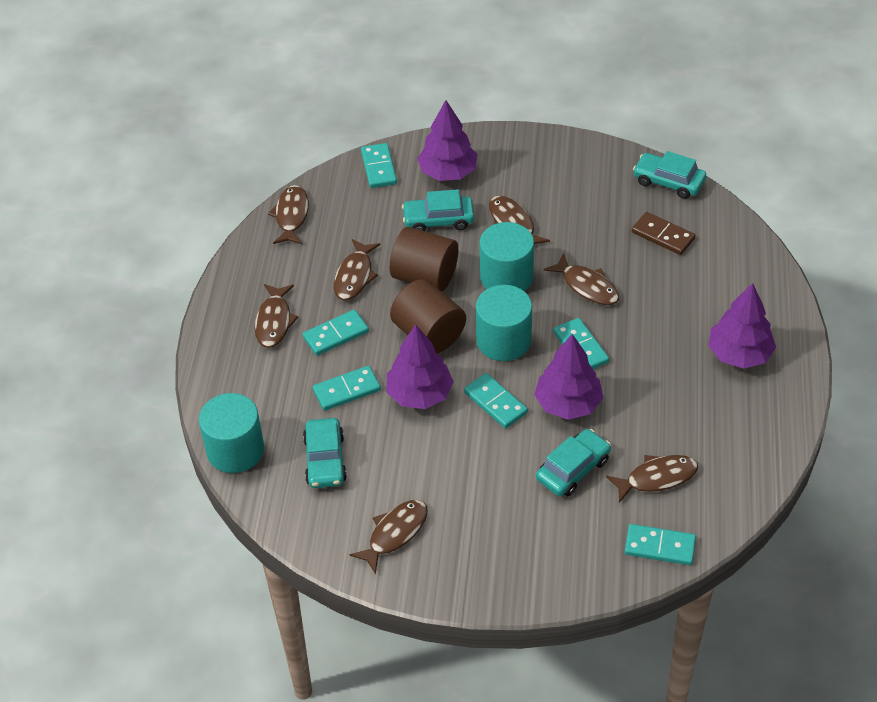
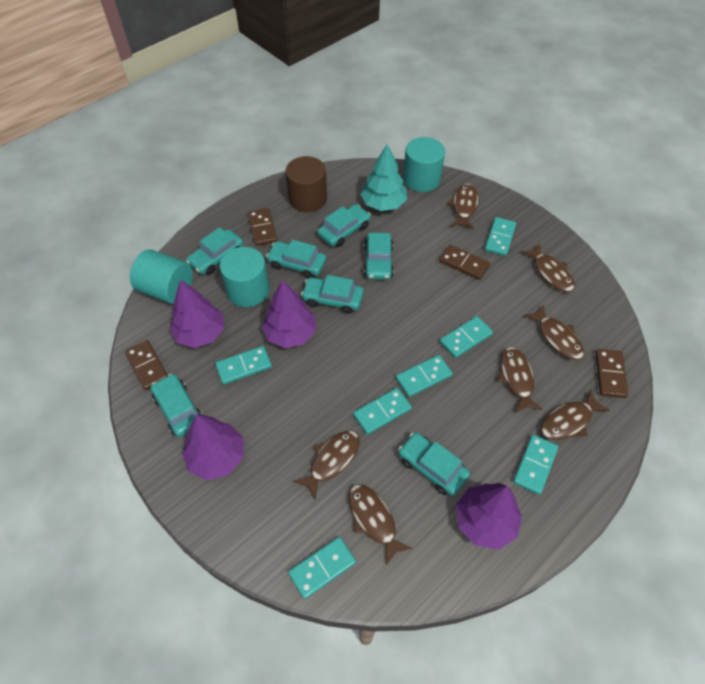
brown cylinder: 2 -> 1
brown domino: 1 -> 4
turquoise car: 4 -> 7
turquoise domino: 6 -> 7
turquoise tree: 0 -> 1

